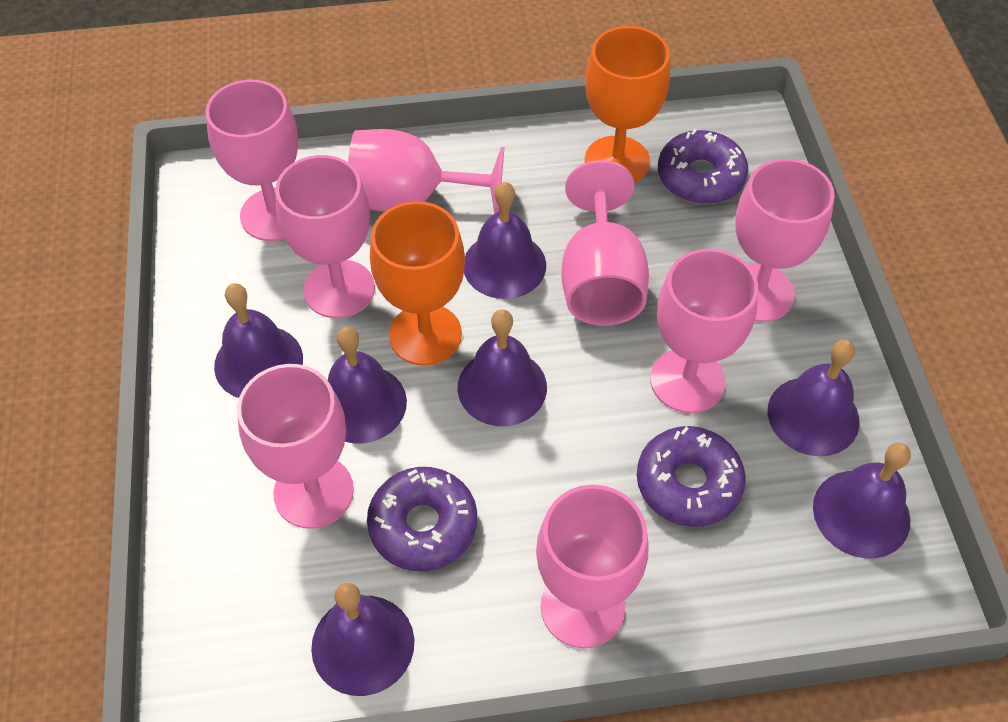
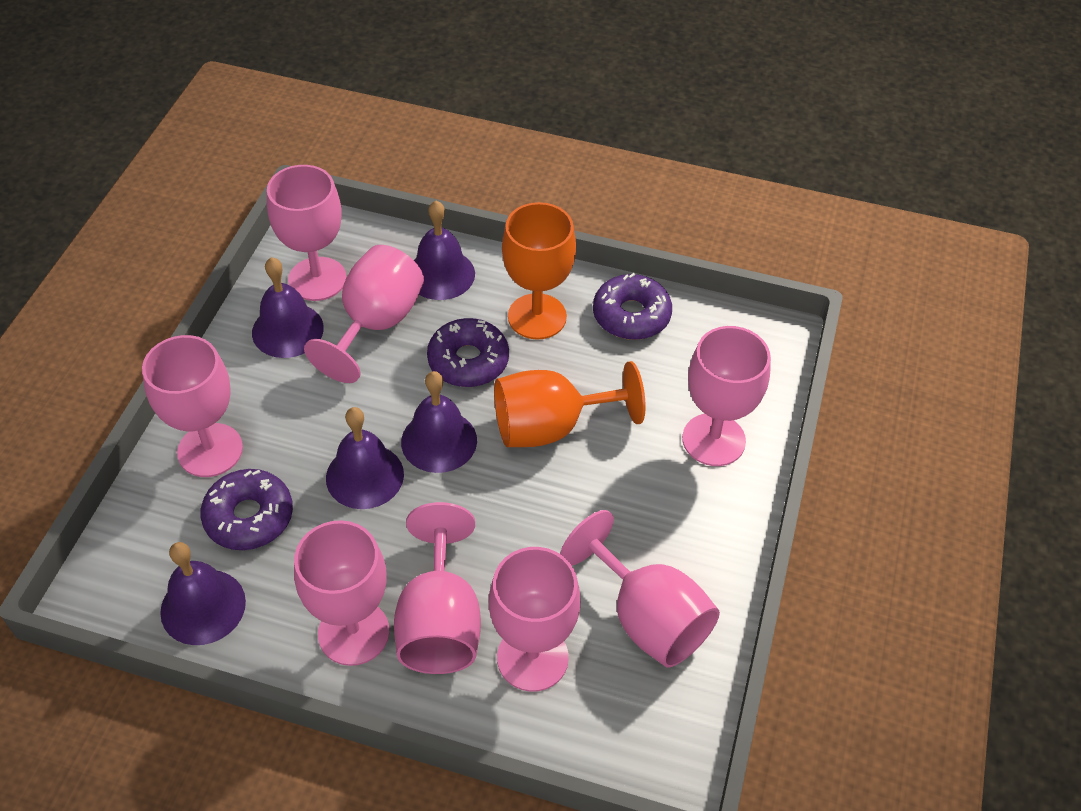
purple bell: 7 -> 5

